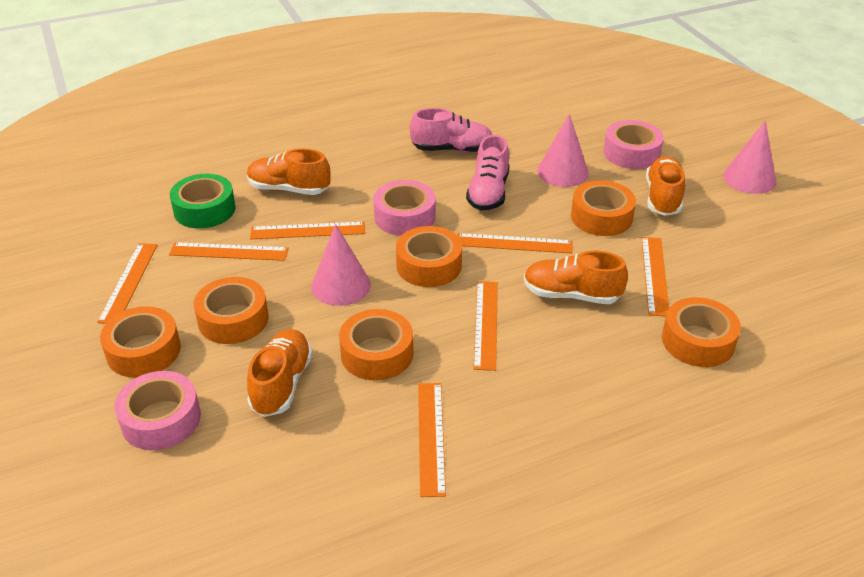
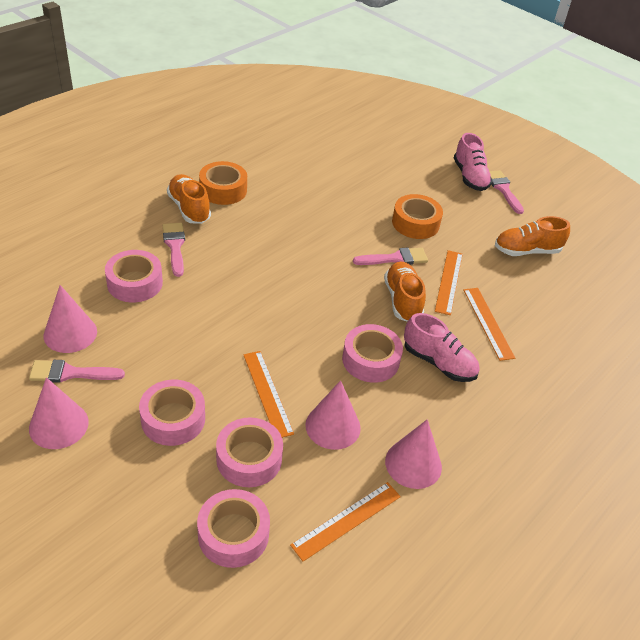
green tape: 1 -> 0
orange ruler: 7 -> 4
orange shoe: 4 -> 3
orange tape: 6 -> 2
pink brush: 0 -> 4
pink cone: 3 -> 4
pink tape: 3 -> 5

